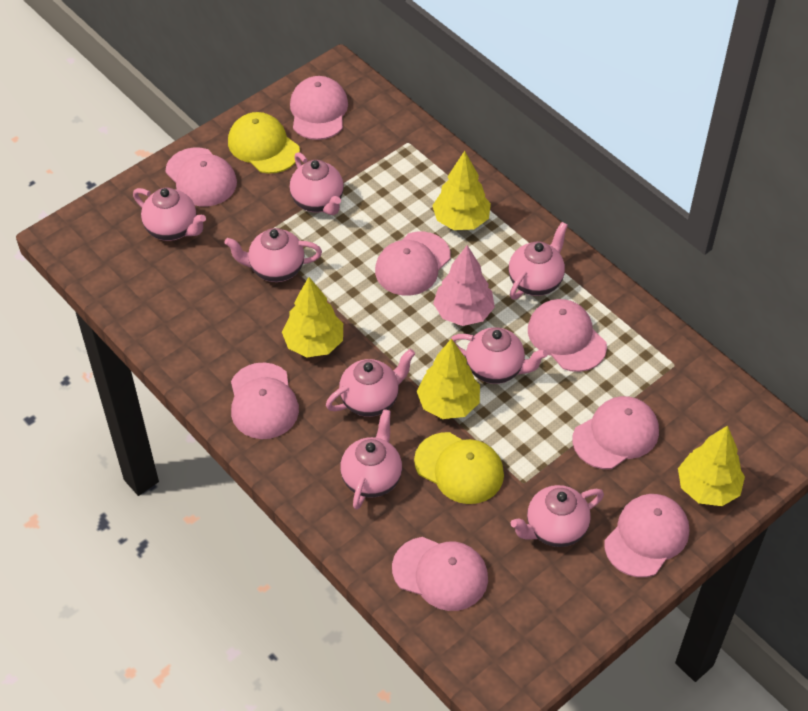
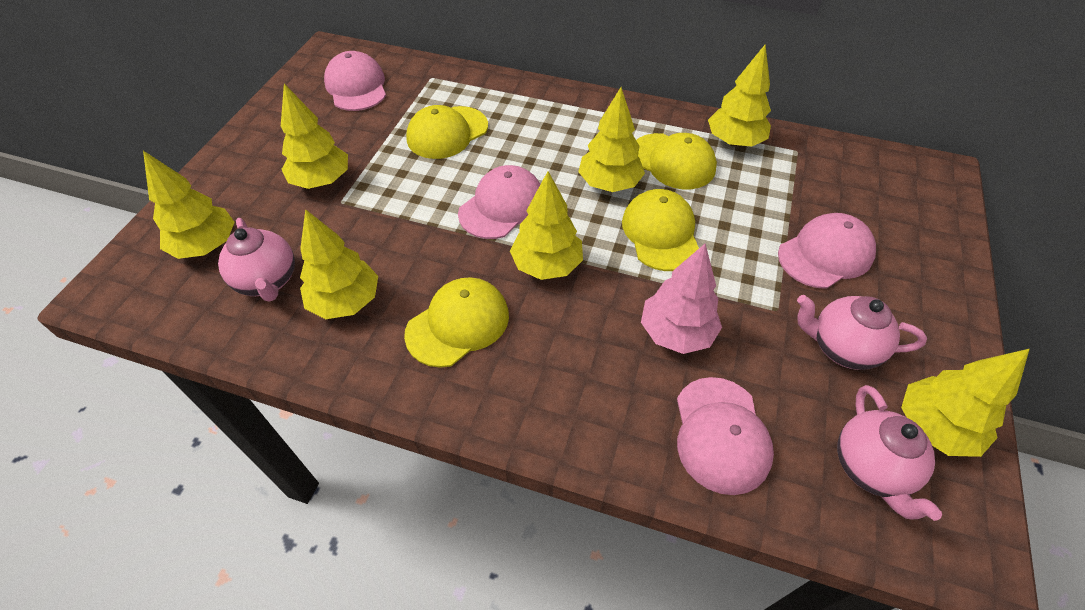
pink cap: 8 -> 4
pink teapot: 8 -> 3
yellow cap: 2 -> 4
yellow tree: 4 -> 7

